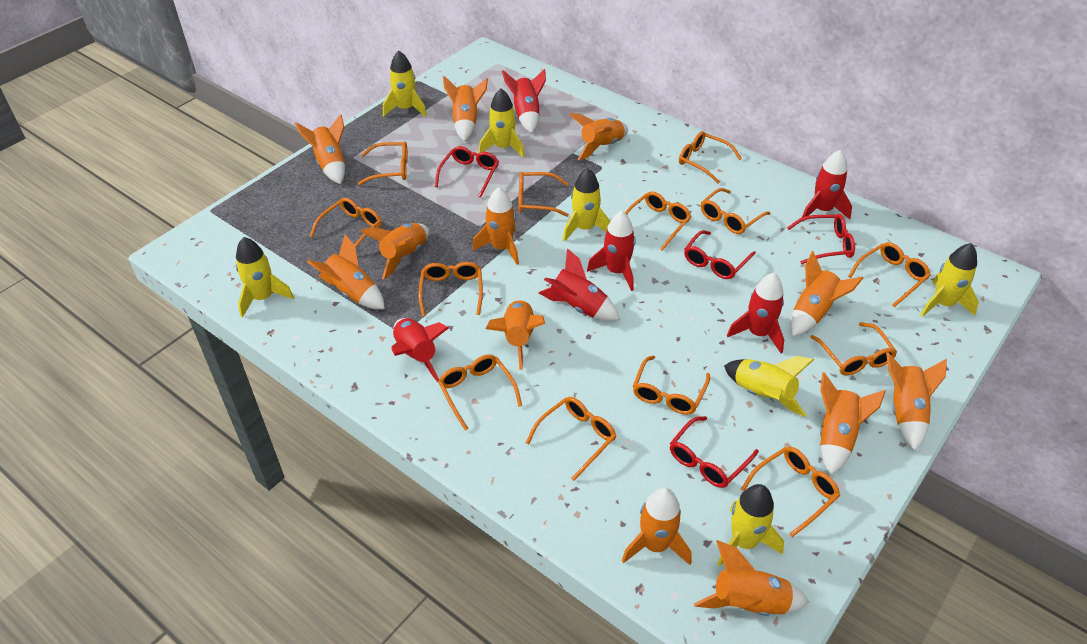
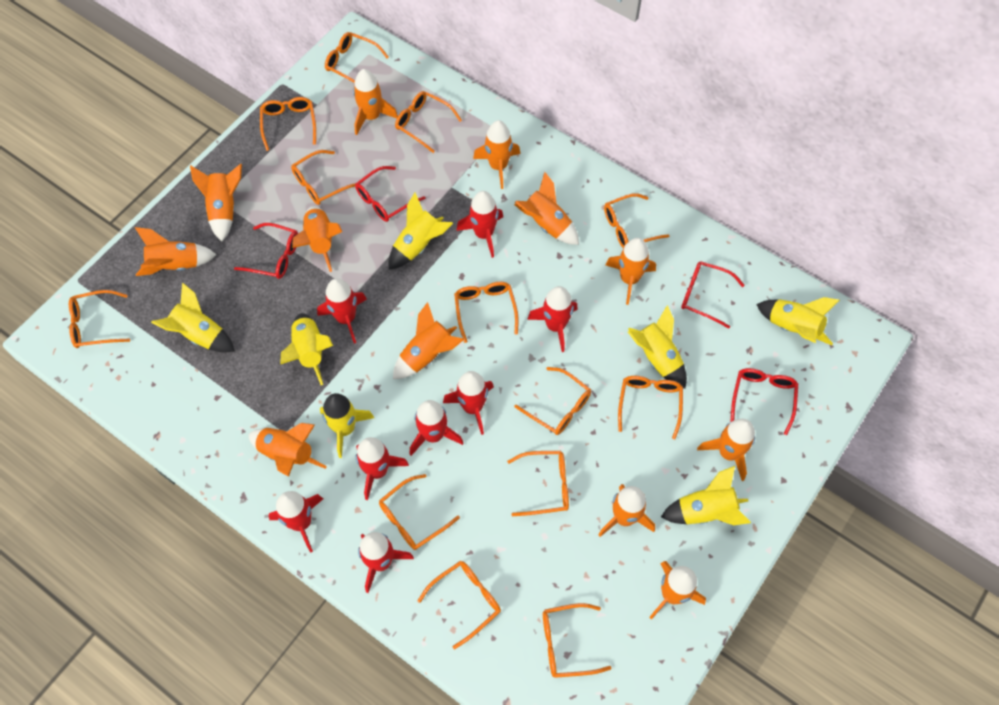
red rocket: 6 -> 8

